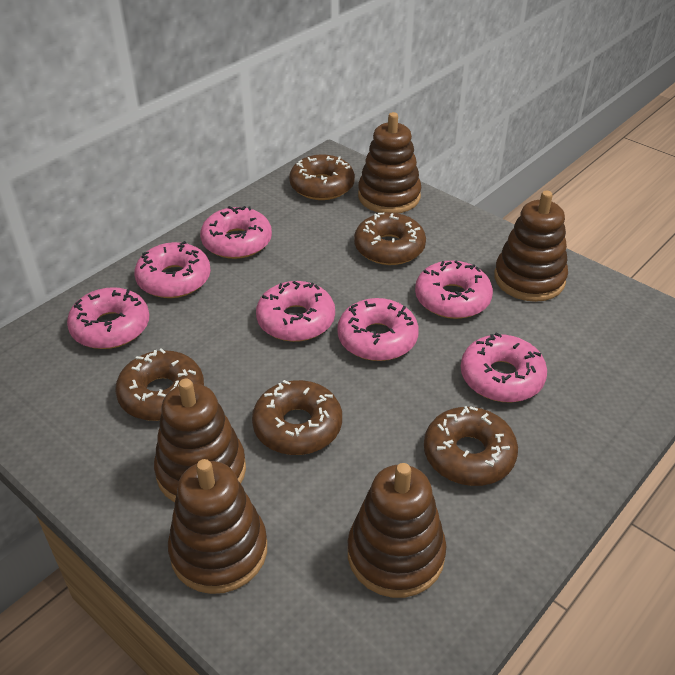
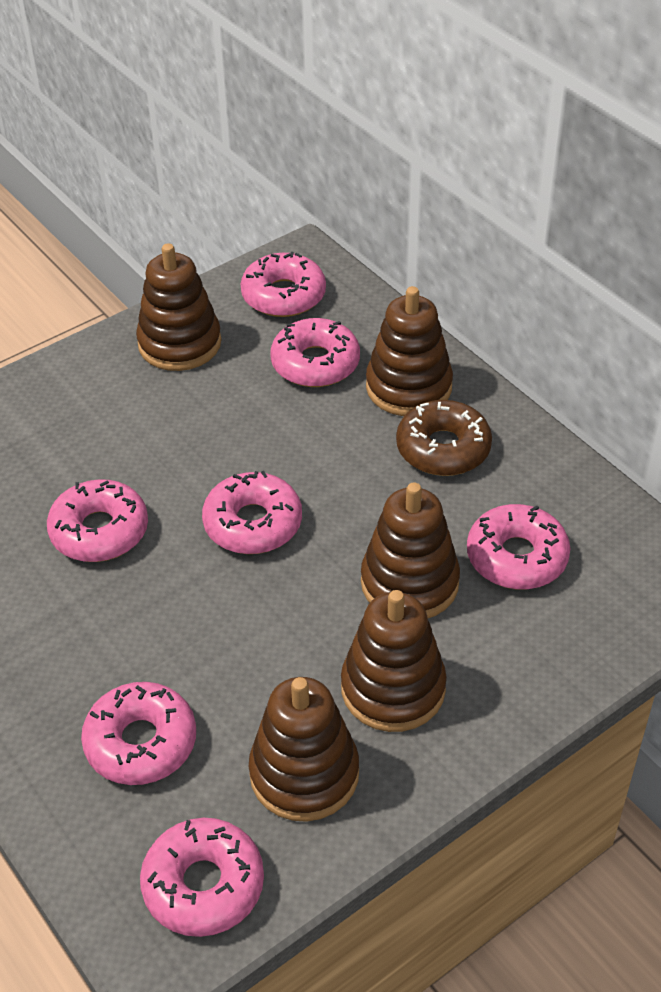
brown donut: 5 -> 1

